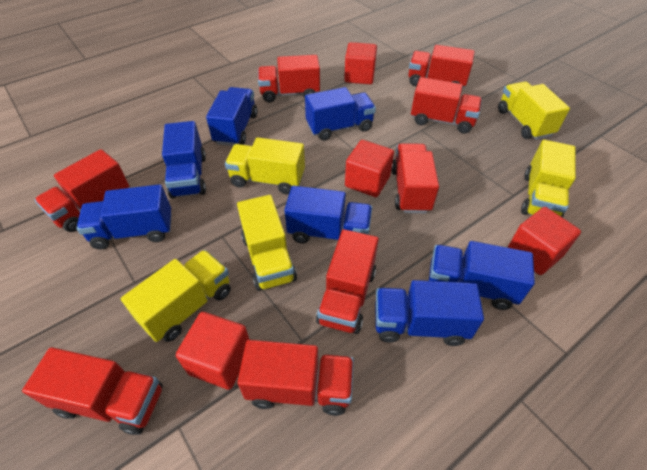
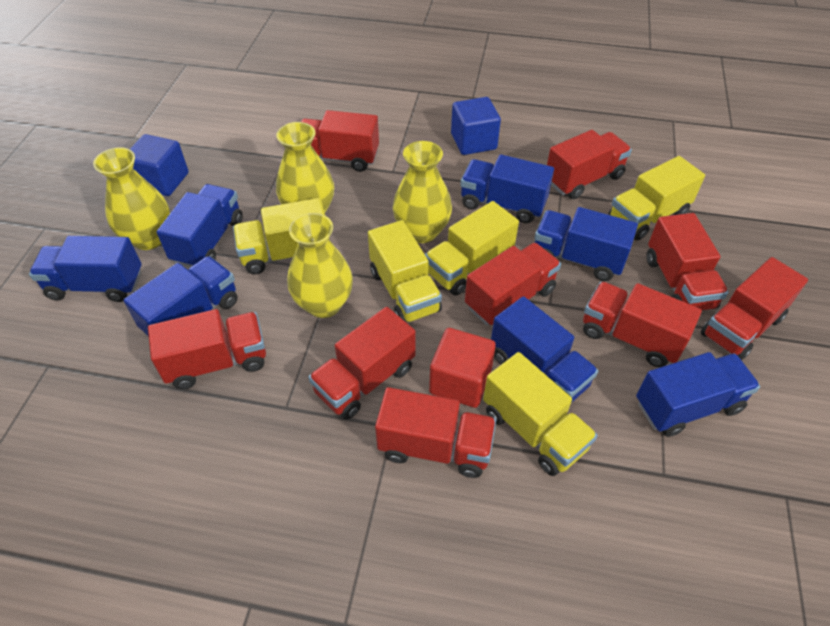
blue cube: 0 -> 2
red cube: 4 -> 1
red truck: 8 -> 9
yellow vase: 0 -> 4

